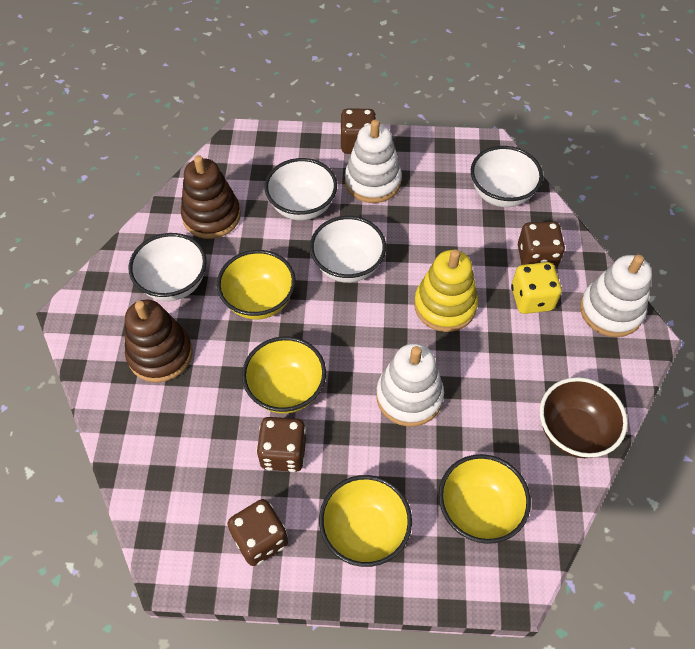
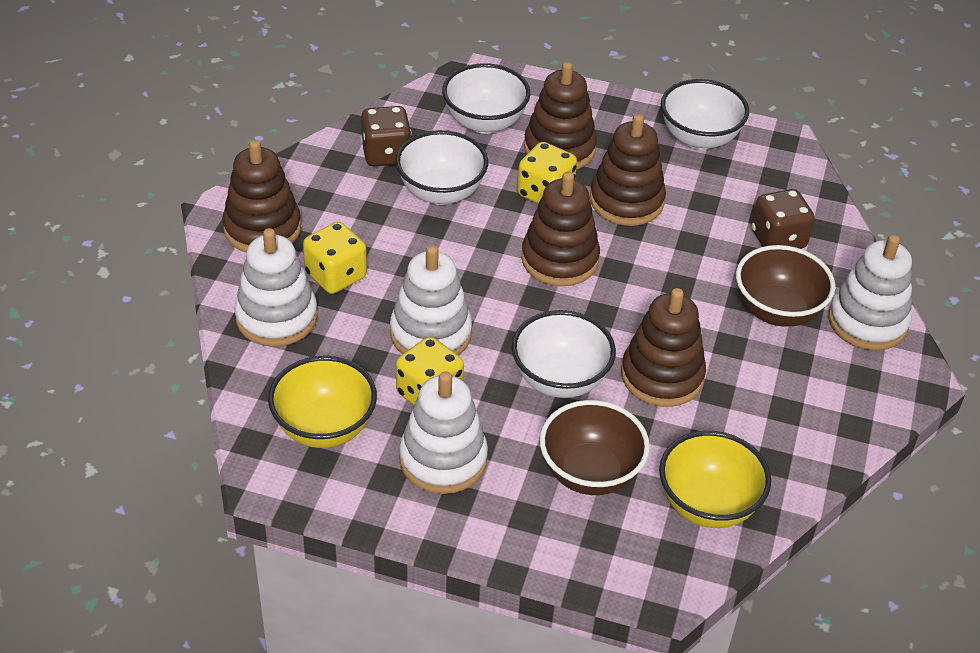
brown bowl: 1 -> 2
brown dice: 4 -> 2
brown stacking toy: 2 -> 5
white stacking toy: 3 -> 4
yellow bowl: 4 -> 2
yellow dice: 1 -> 3
yellow stacking toy: 1 -> 0

